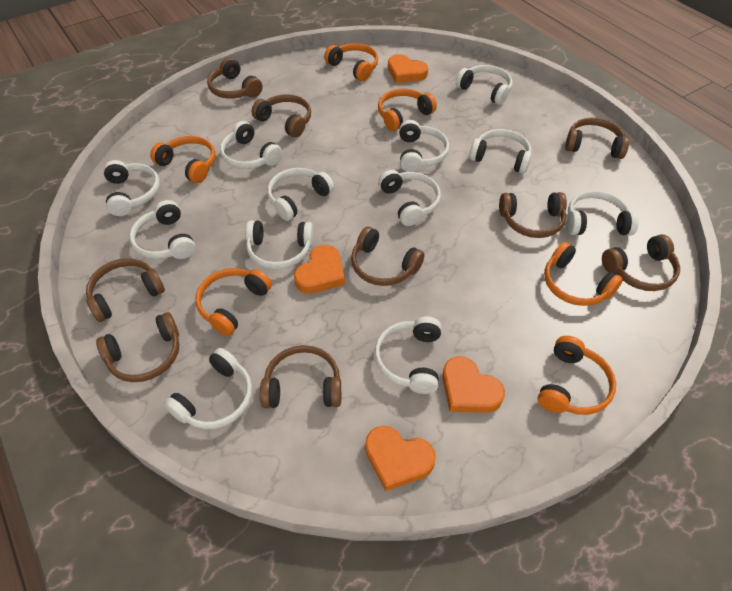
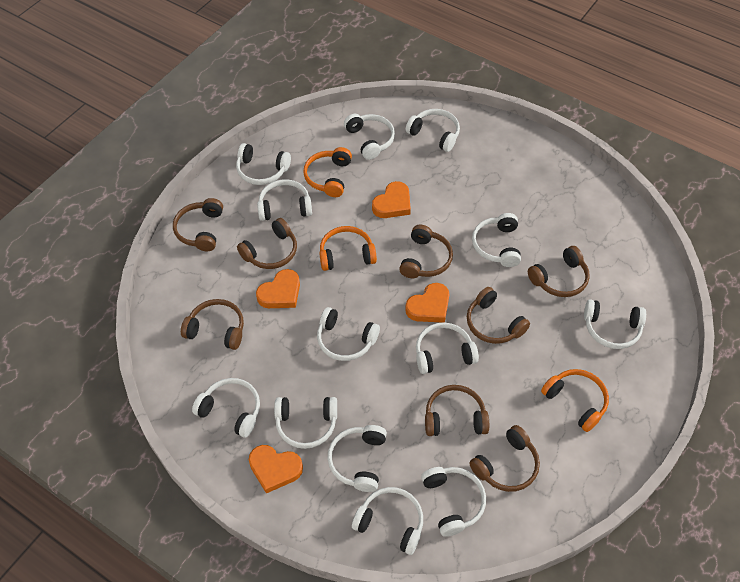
brown headphones: 9 -> 8
orange headphones: 6 -> 3
white headphones: 12 -> 13

